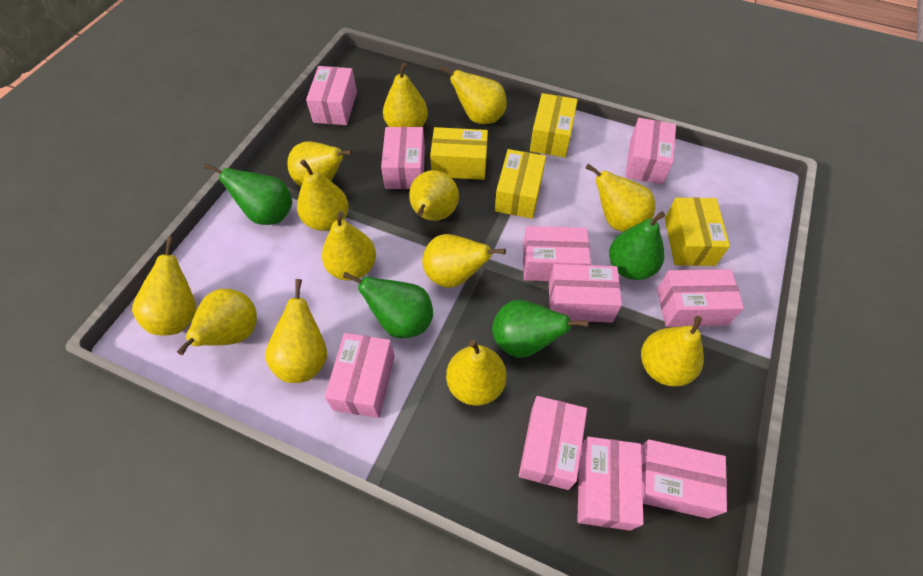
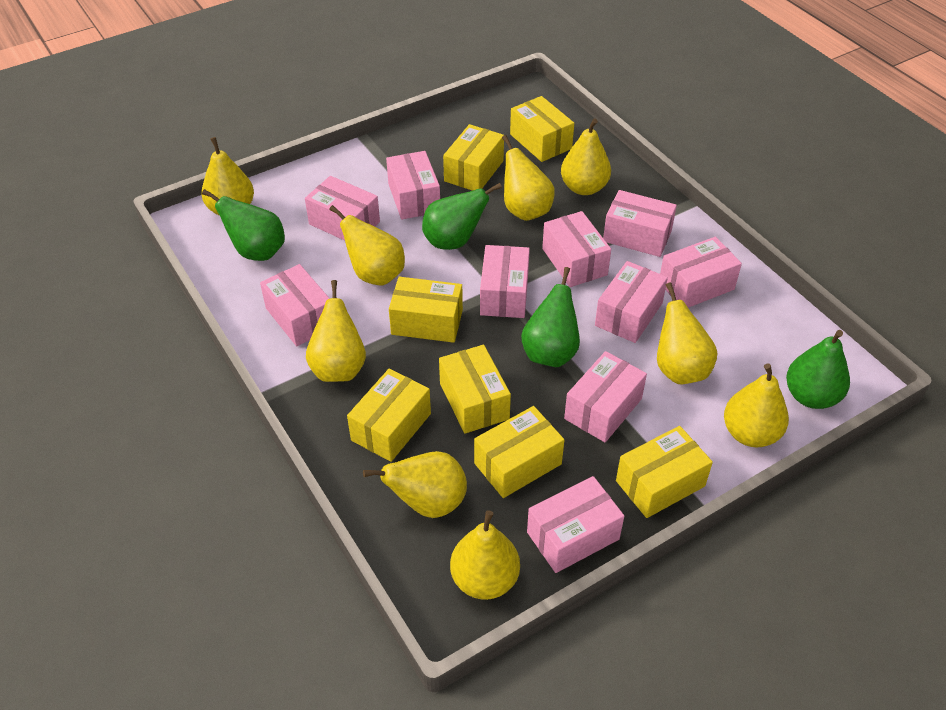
yellow box: 4 -> 7
yellow pear: 13 -> 9

